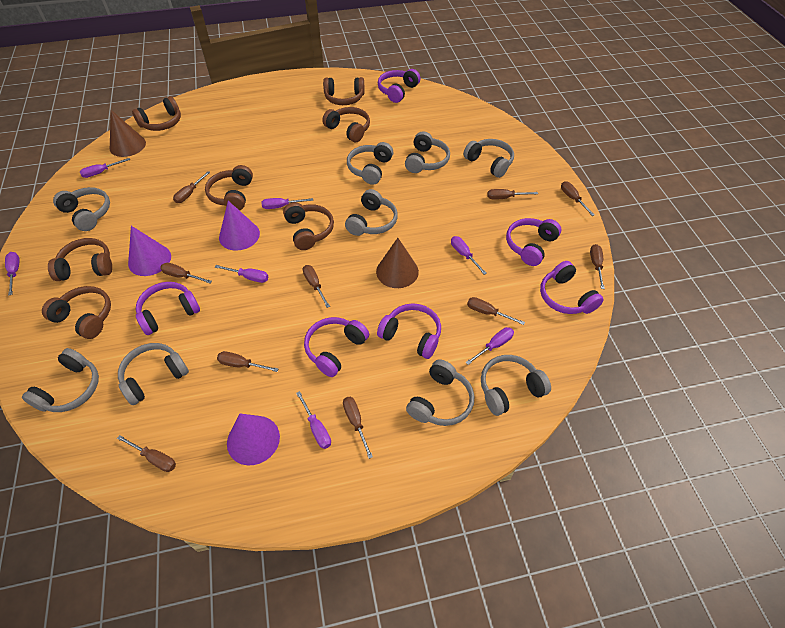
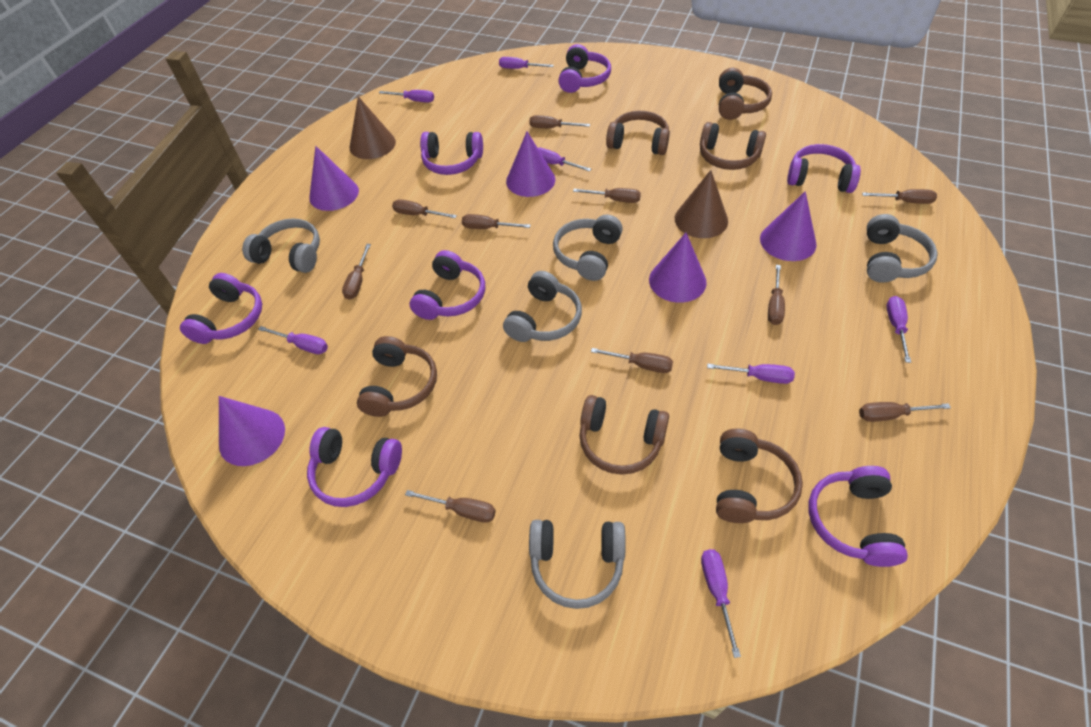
brown headphones: 7 -> 6
grey headphones: 9 -> 5
purple cone: 3 -> 5
purple headphones: 6 -> 7

